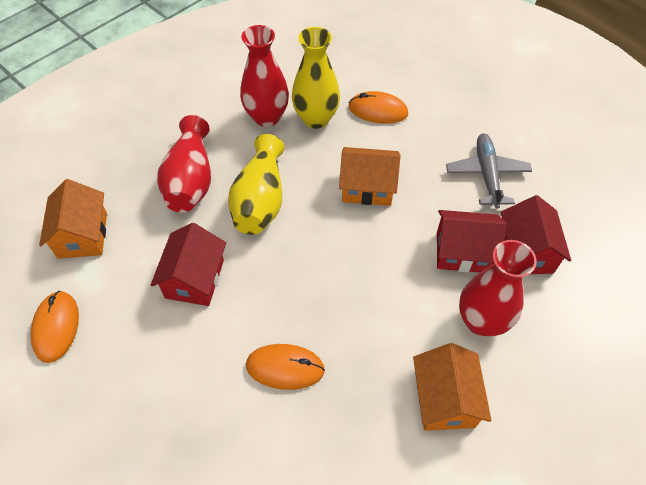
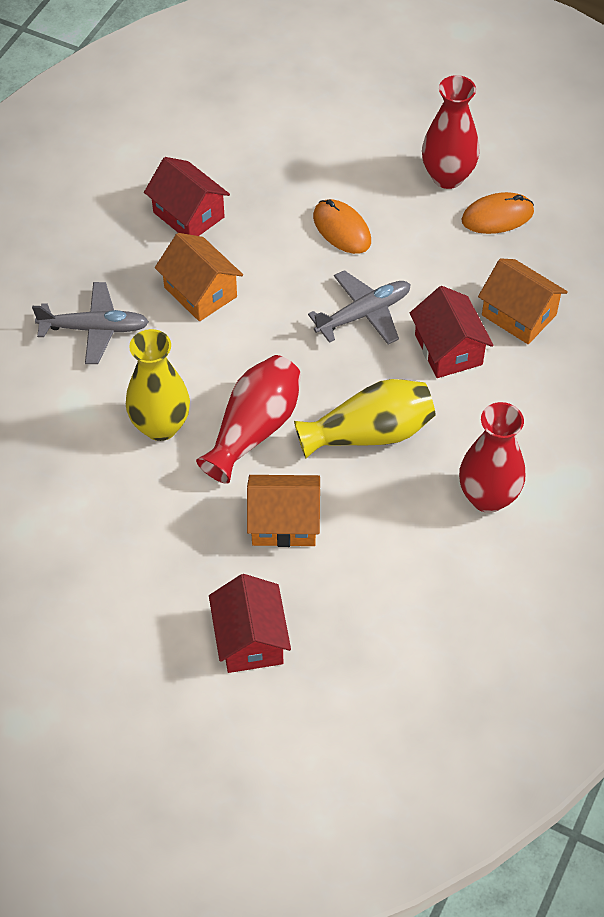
grey plane: 1 -> 2
orange mouse: 3 -> 2

